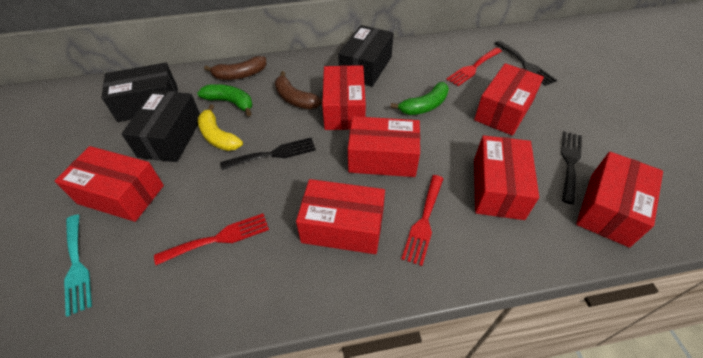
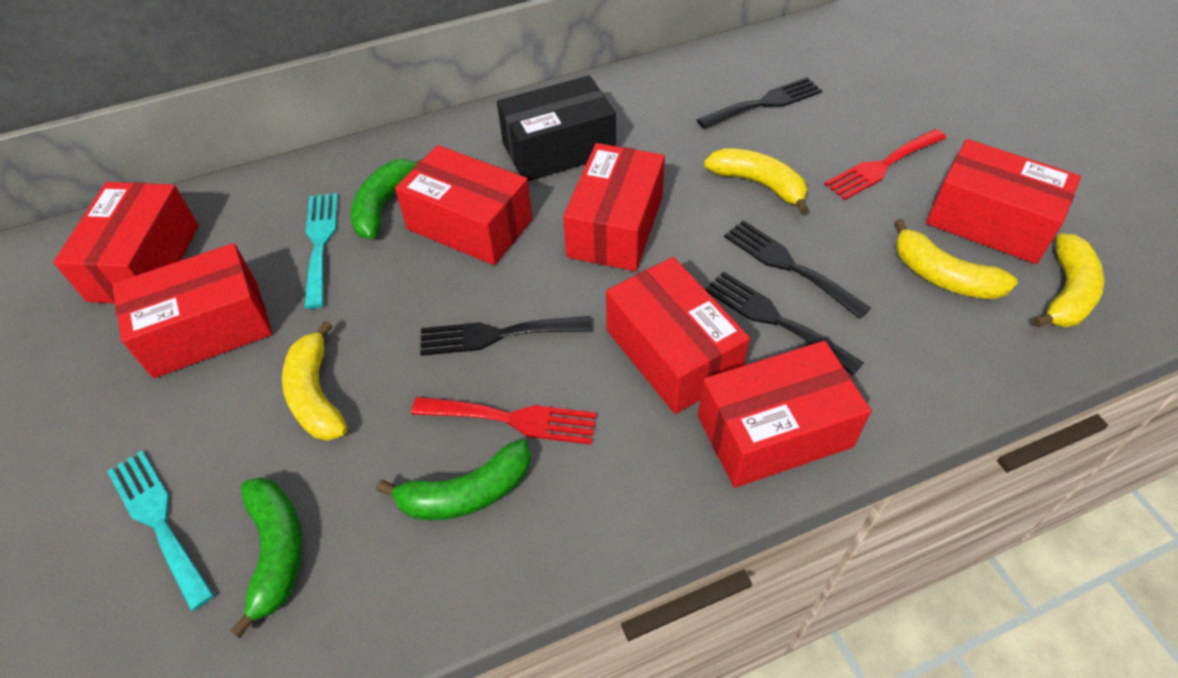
black box: 3 -> 1
black fork: 3 -> 4
brown banana: 2 -> 0
green banana: 2 -> 3
red fork: 3 -> 2
turquoise fork: 1 -> 2
yellow banana: 1 -> 4

